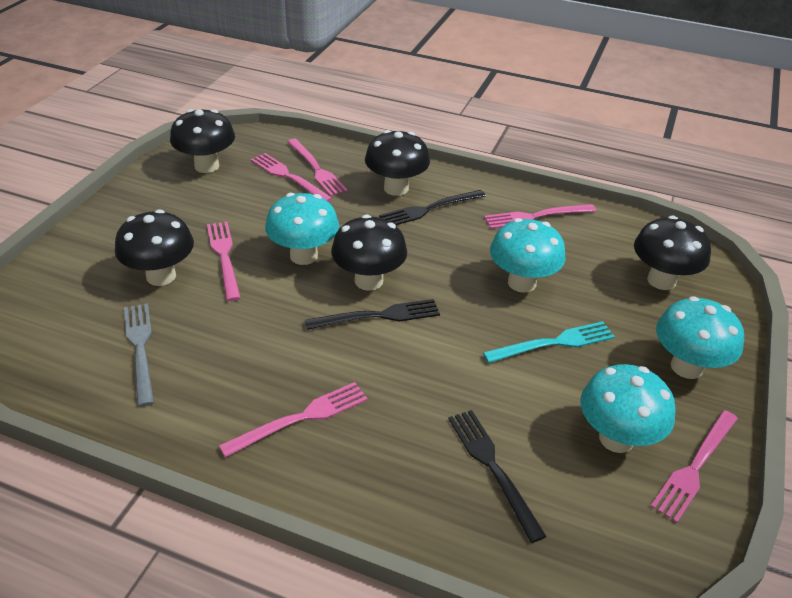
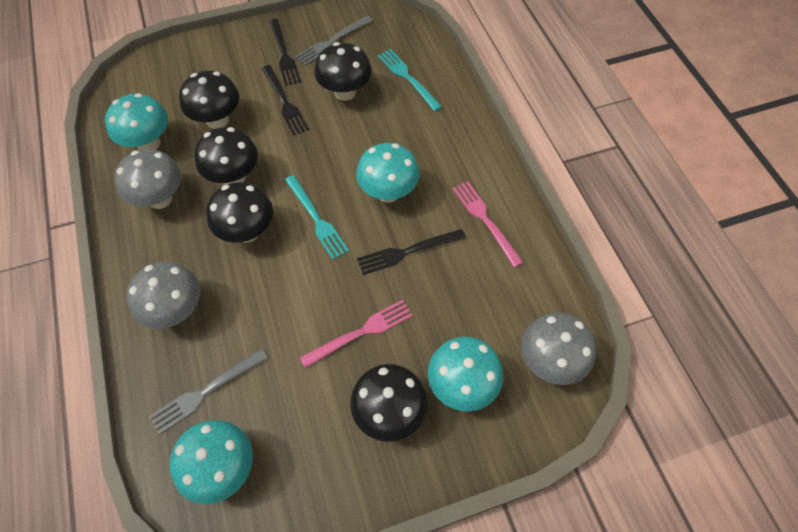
grey fork: 1 -> 2
grey mushroom: 0 -> 3
pink fork: 6 -> 2
turquoise fork: 1 -> 2

